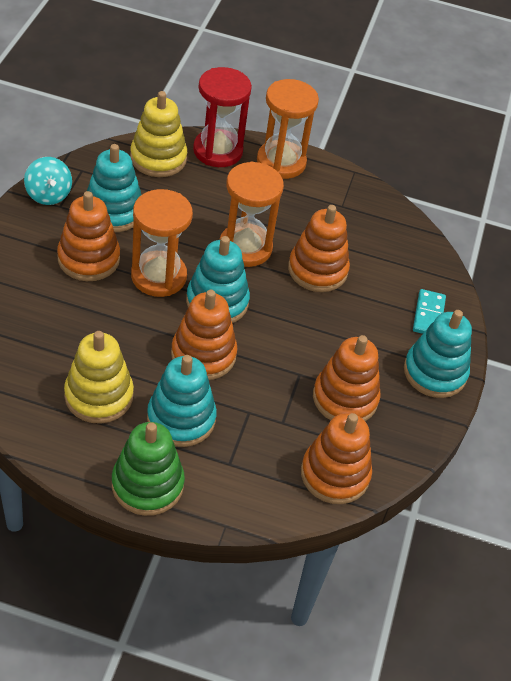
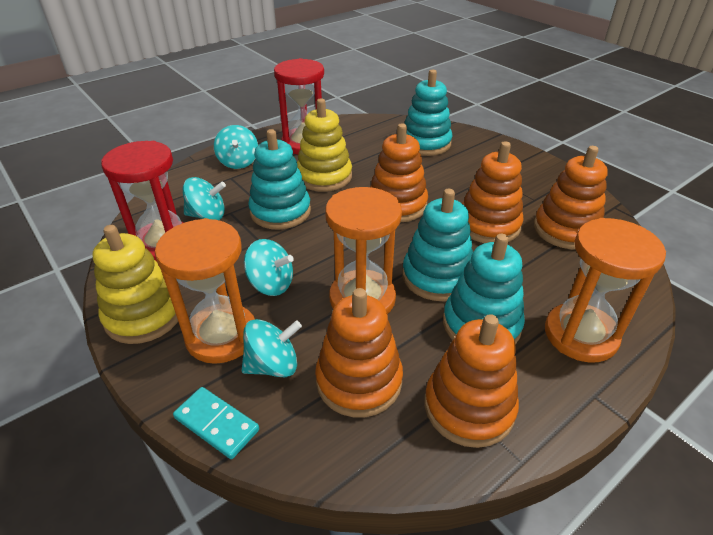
green stacking toy: 1 -> 0
red hourglass: 1 -> 2
turquoise spinning top: 1 -> 4

